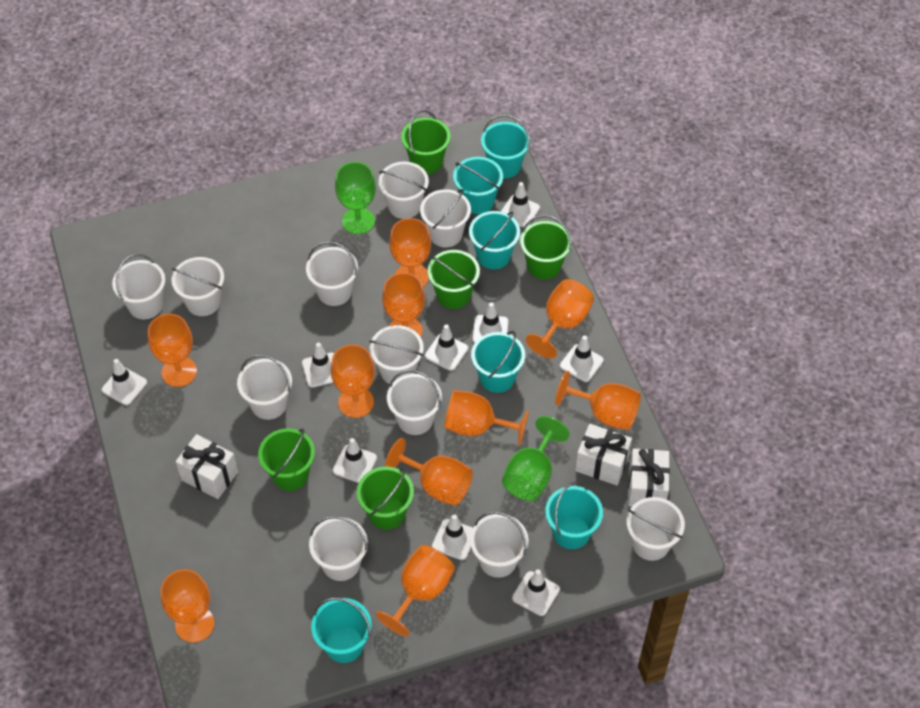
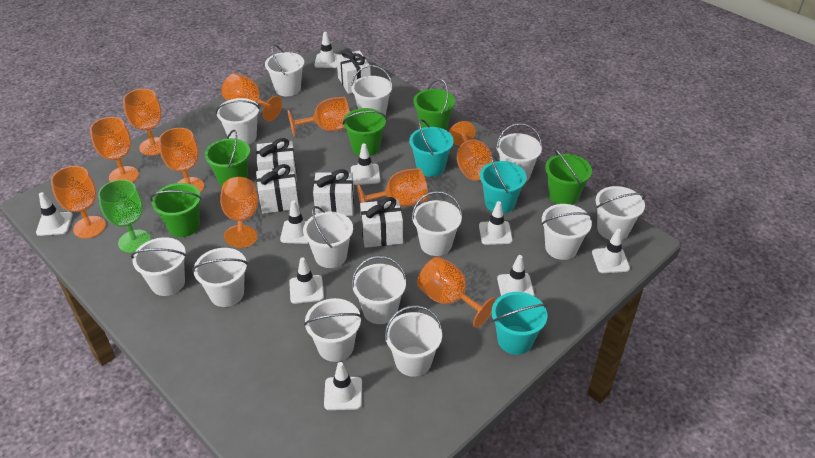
green goblet: 2 -> 1
turquoise bucket: 6 -> 3
white bucket: 11 -> 13
white gift: 3 -> 5

